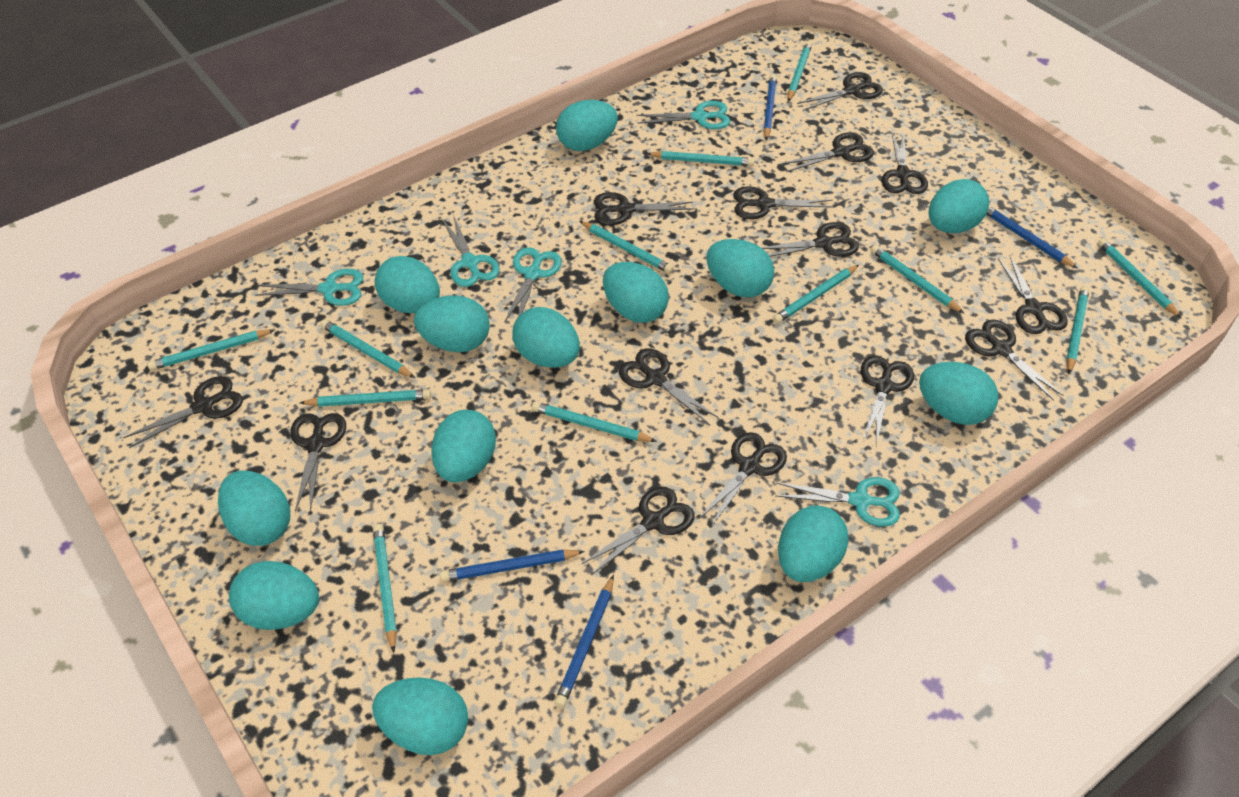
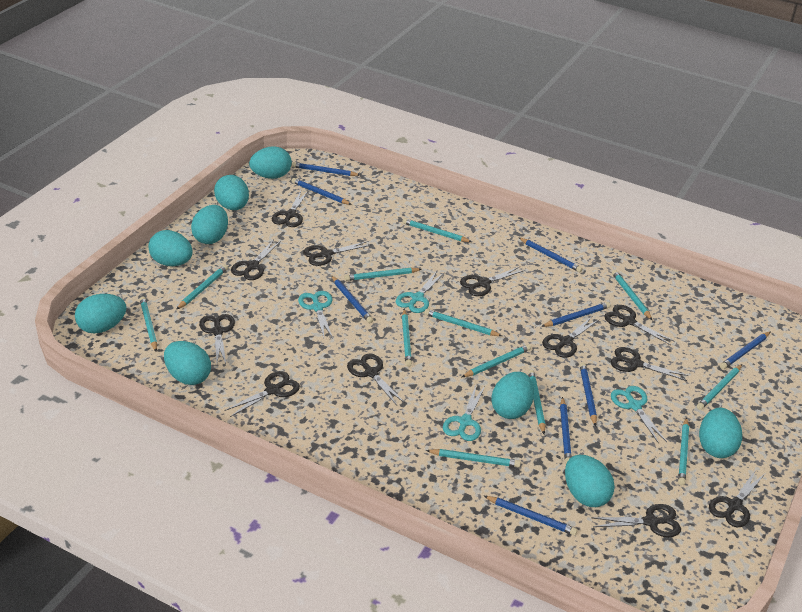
black scissors: 14 -> 12
blue pencil: 4 -> 9
turquoise egg: 13 -> 9
turquoise scissors: 5 -> 4

